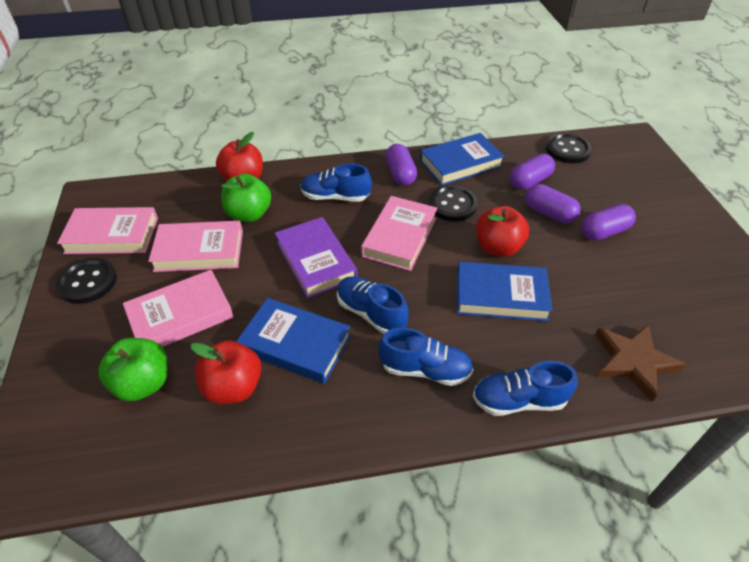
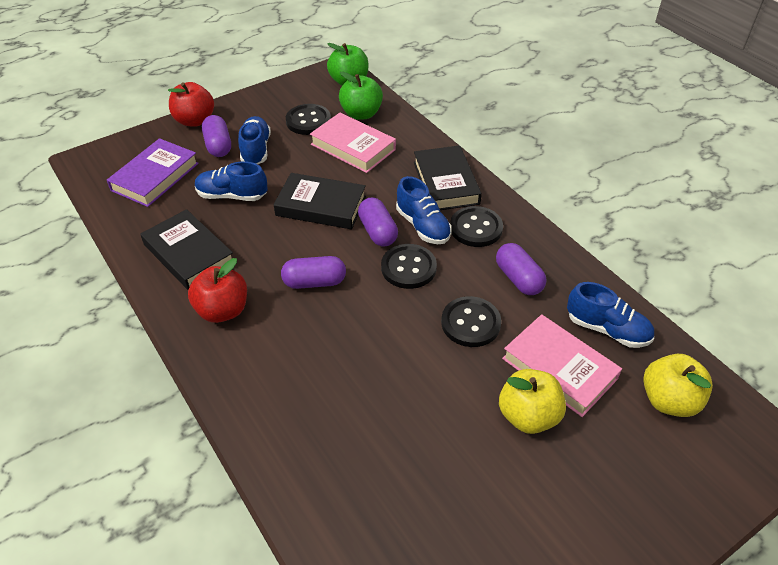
black book: 0 -> 3
black button: 3 -> 4
blue book: 3 -> 0
brown star: 1 -> 0
pink book: 4 -> 2
red apple: 3 -> 2
yellow apple: 0 -> 2

